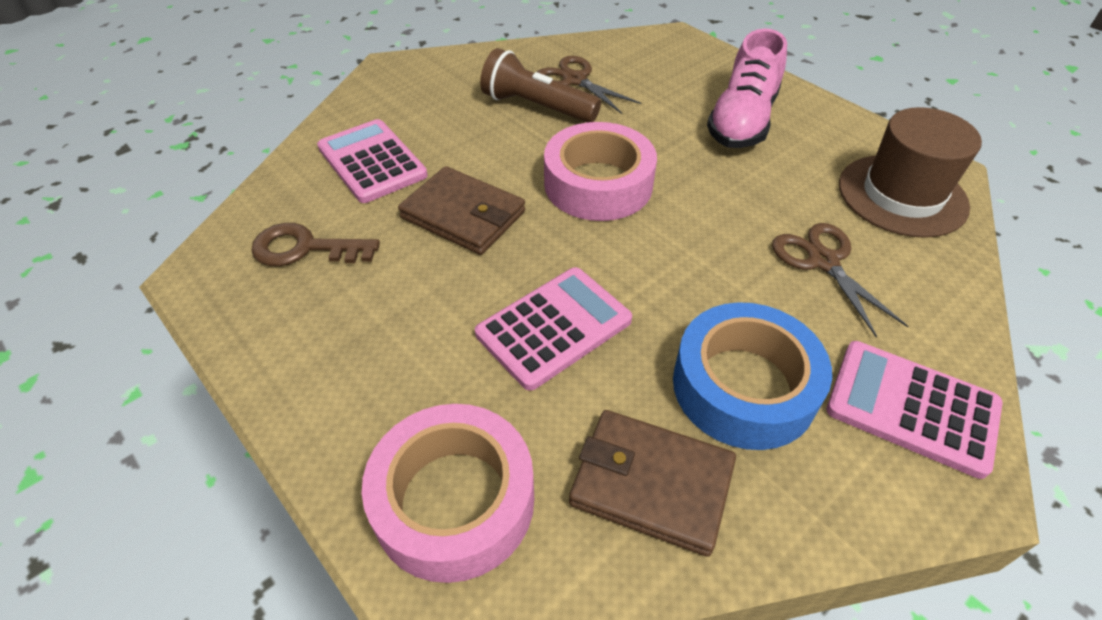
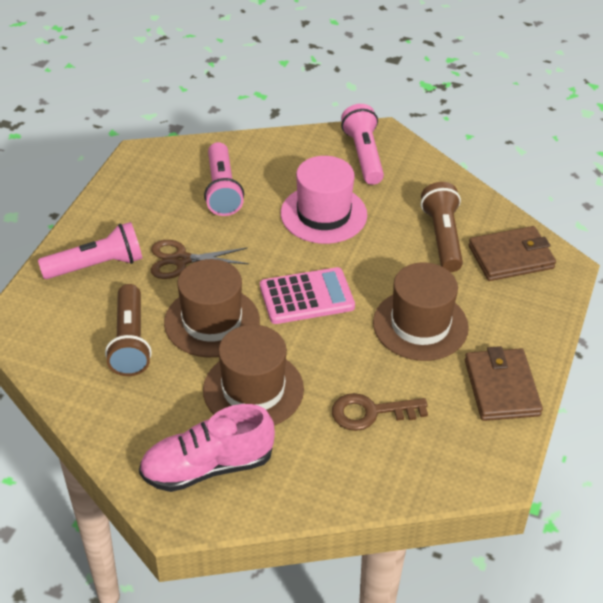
blue tape: 1 -> 0
brown flashlight: 1 -> 2
brown hat: 1 -> 3
brown scissors: 2 -> 1
pink calculator: 3 -> 1
pink flashlight: 0 -> 3
pink hat: 0 -> 1
pink tape: 2 -> 0

